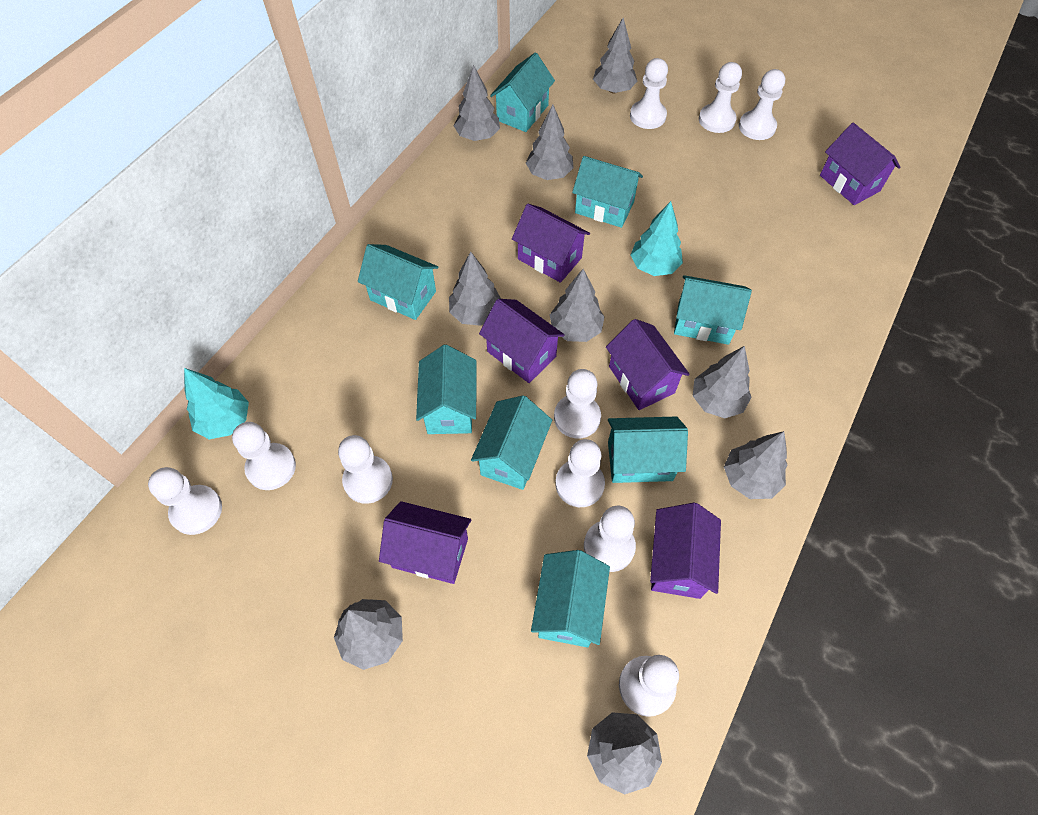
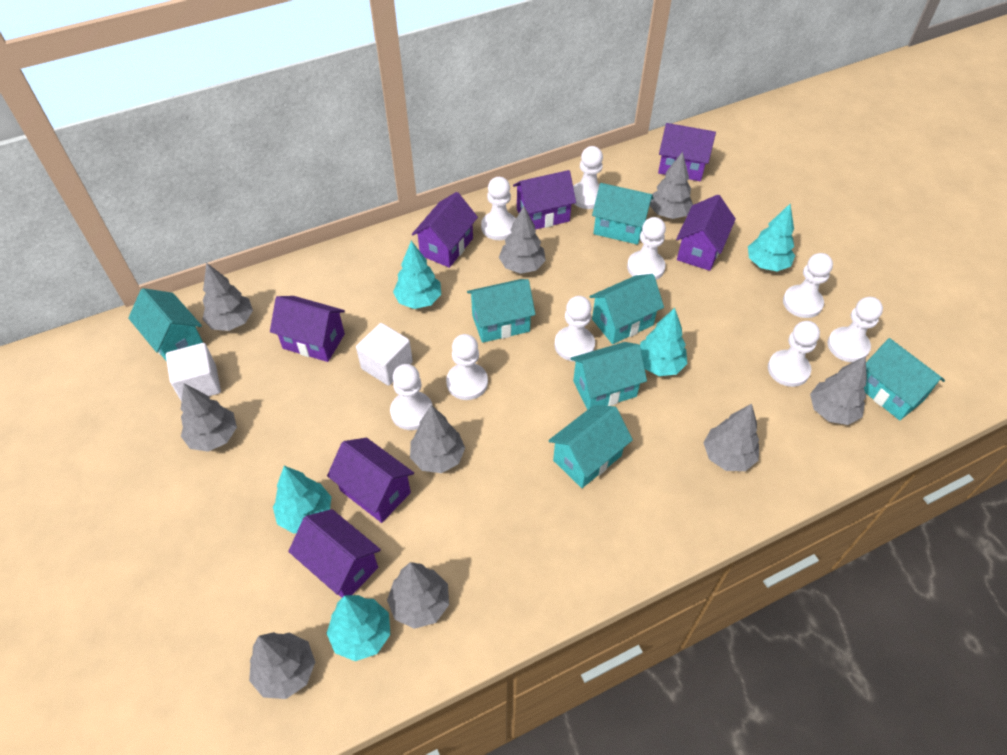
purple house: 6 -> 7
turquoise house: 8 -> 7
turquoise tree: 2 -> 5
white cube: 0 -> 2
white pawn: 10 -> 9

